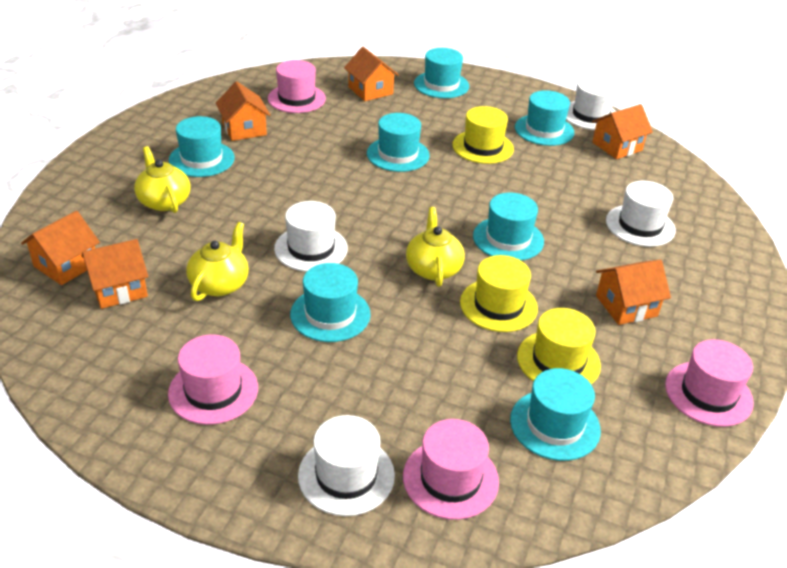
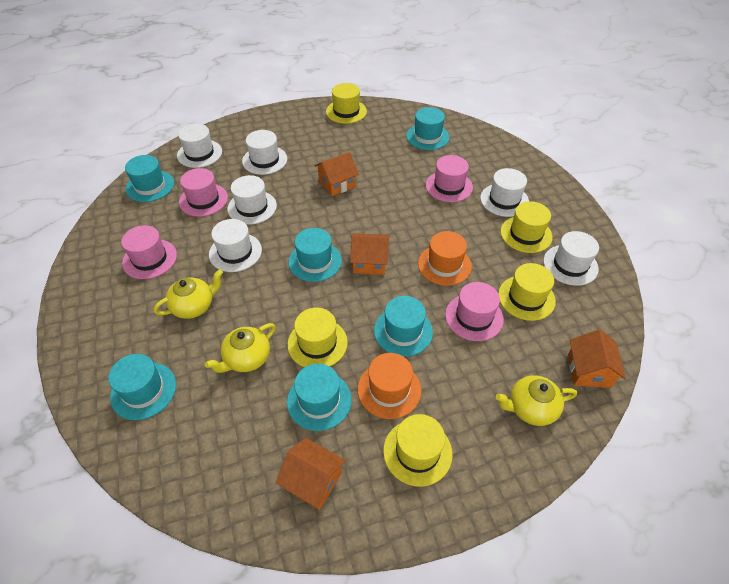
orange hat: 0 -> 2
orange house: 6 -> 4
turquoise hat: 7 -> 6
white hat: 4 -> 6
yellow hat: 3 -> 5

